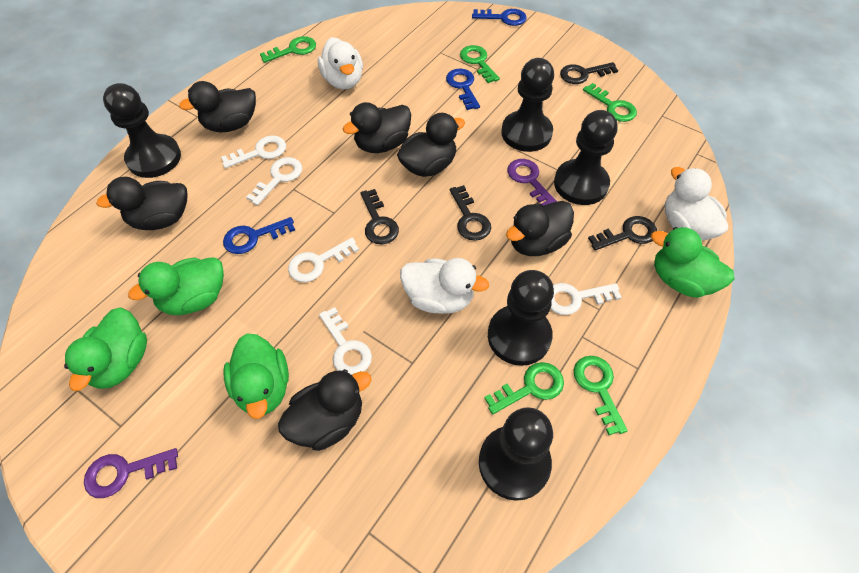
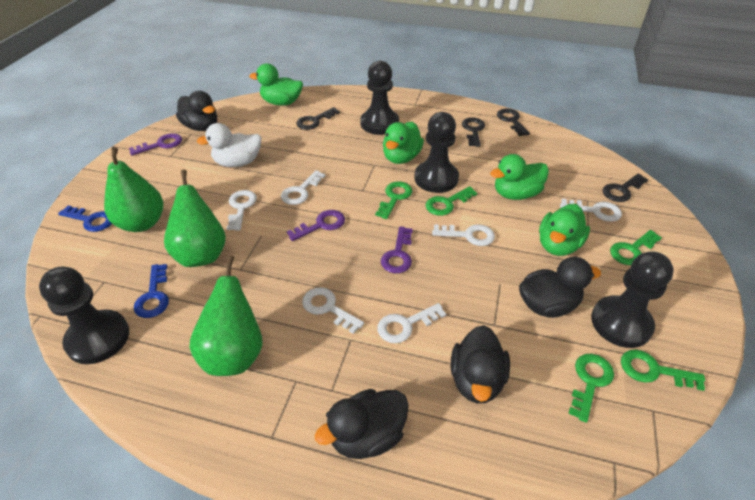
black duck: 6 -> 4
black pawn: 5 -> 4
blue key: 3 -> 2
green pear: 0 -> 3
purple key: 2 -> 3
white duck: 3 -> 1
white key: 5 -> 6

